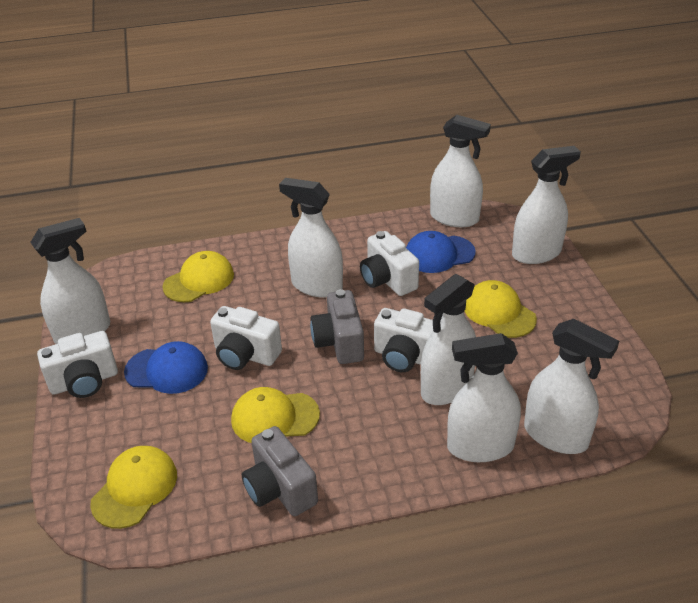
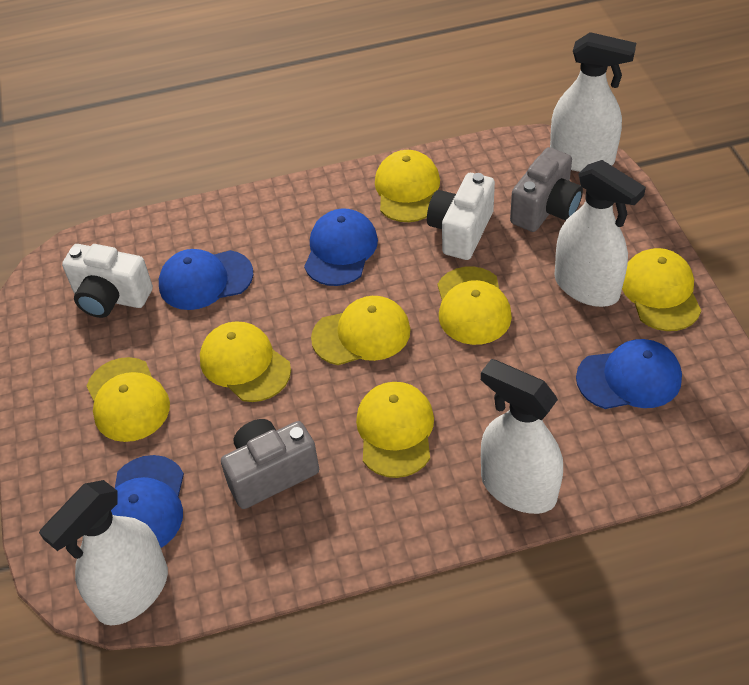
blue cap: 2 -> 4
white camera: 4 -> 2
white spray bottle: 7 -> 4
yellow cap: 4 -> 7

